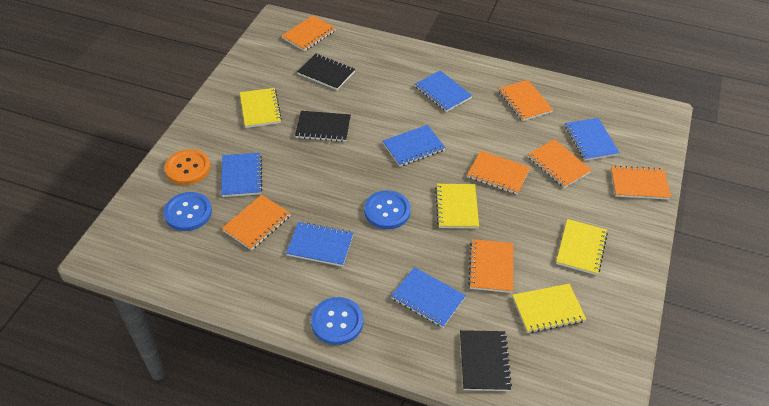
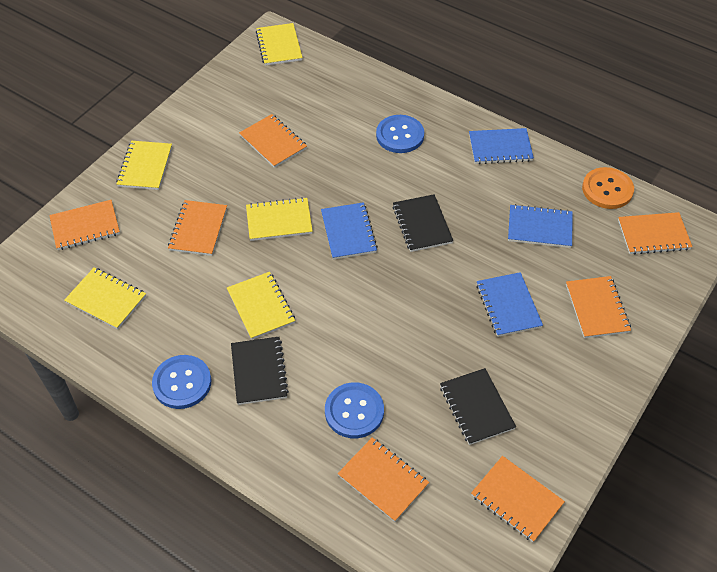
blue notebook: 6 -> 4
yellow notebook: 4 -> 5

